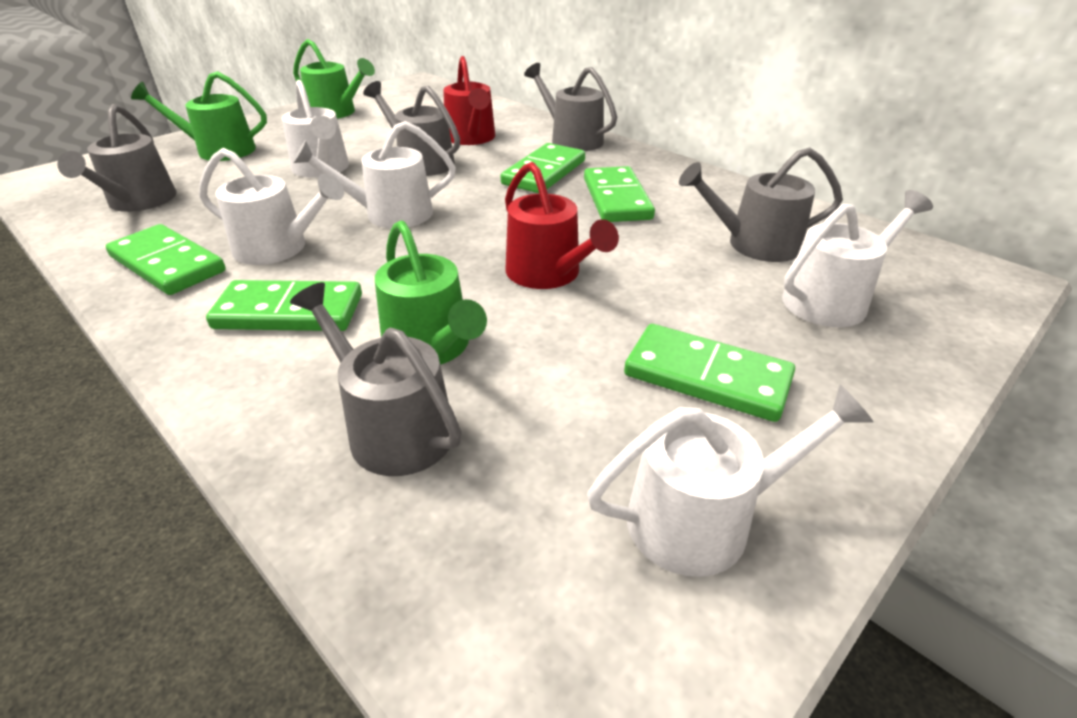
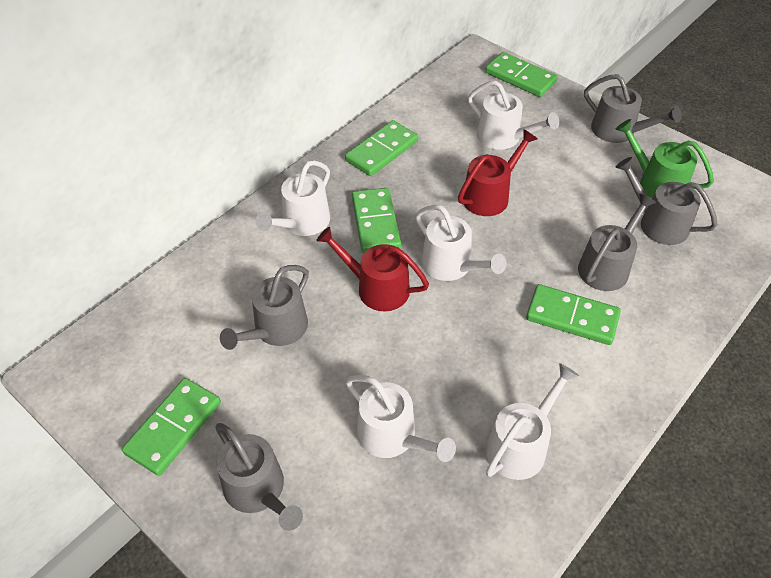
green watering can: 3 -> 1

